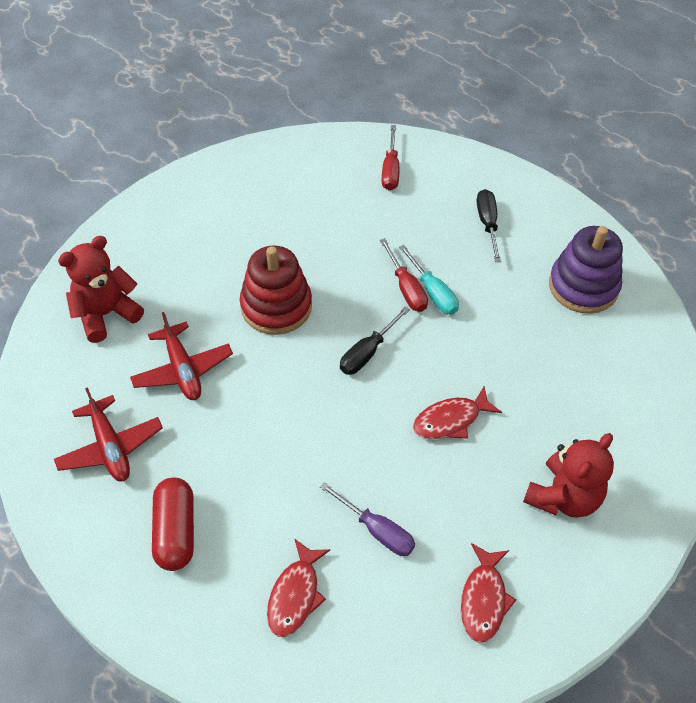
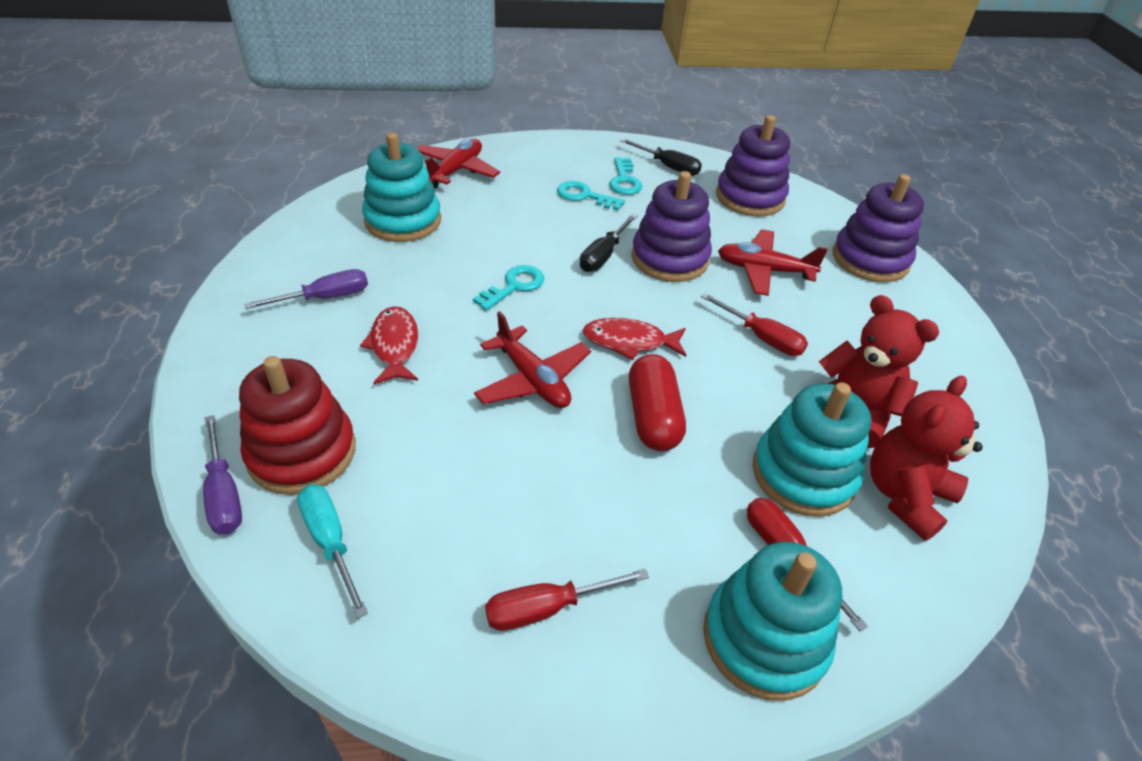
purple screwdriver: 1 -> 2
purple stacking toy: 1 -> 3
red fish: 3 -> 2
red plane: 2 -> 3
red screwdriver: 2 -> 3
turquoise key: 0 -> 3
turquoise stacking toy: 0 -> 3

